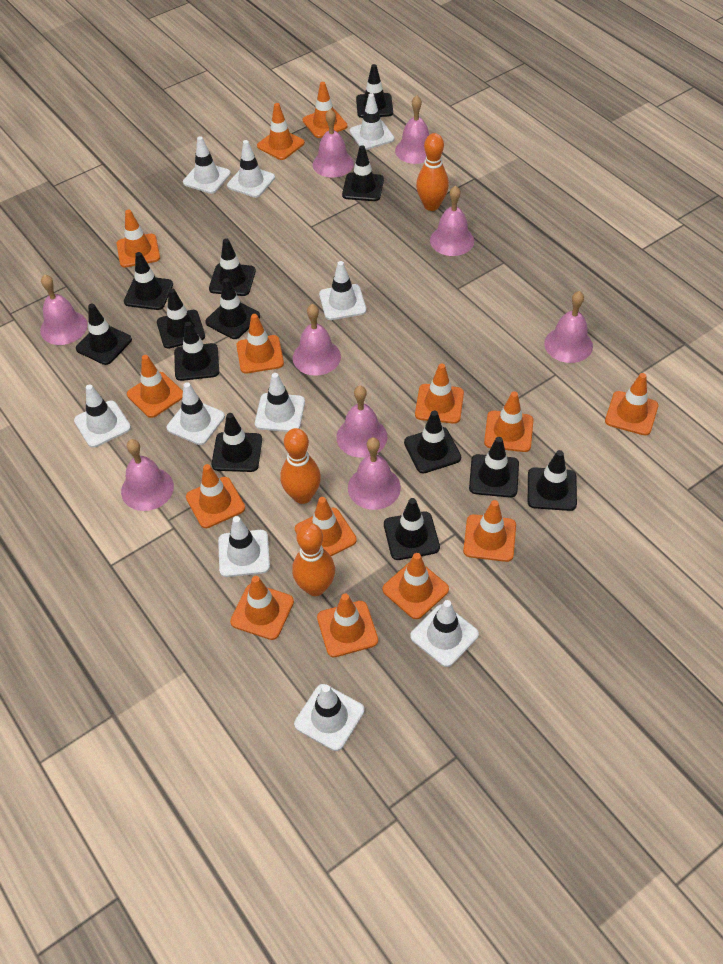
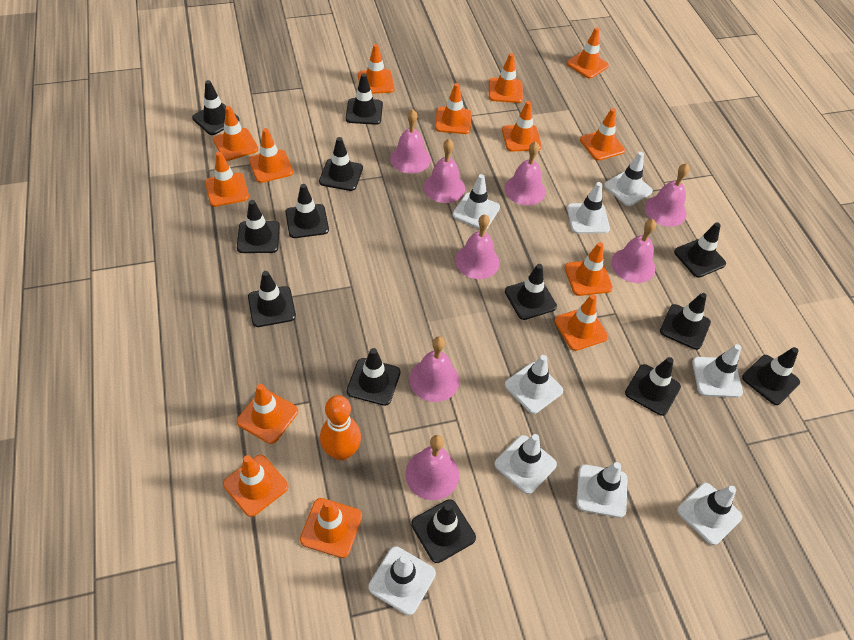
orange bowling pin: 3 -> 1
pink bell: 9 -> 8
white traffic cone: 10 -> 9

